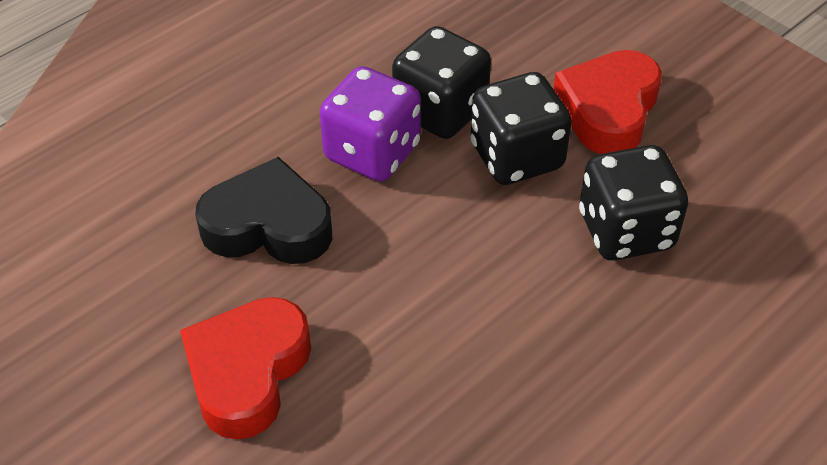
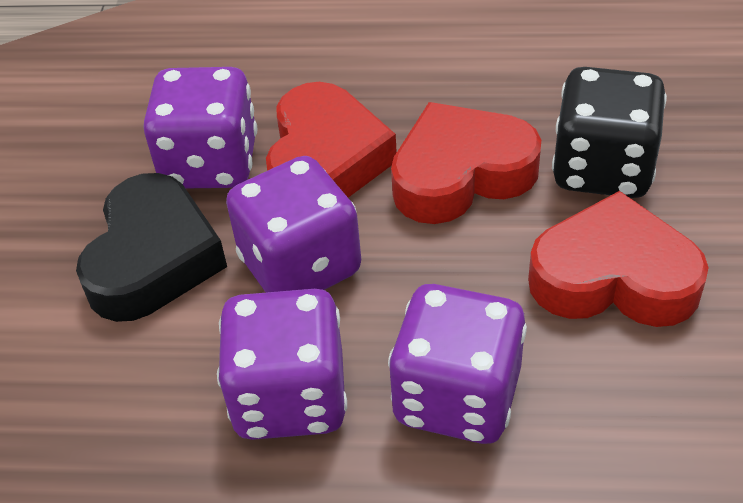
black dice: 3 -> 1
purple dice: 1 -> 4
red heart: 2 -> 3

